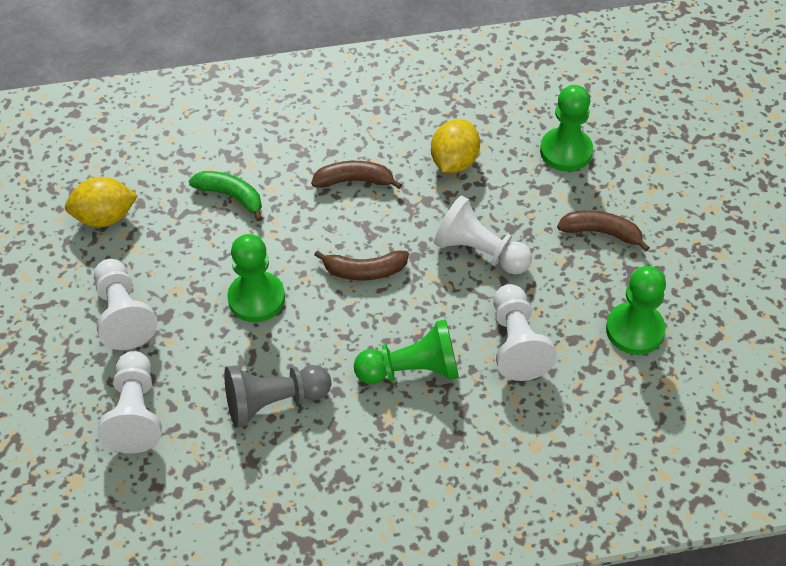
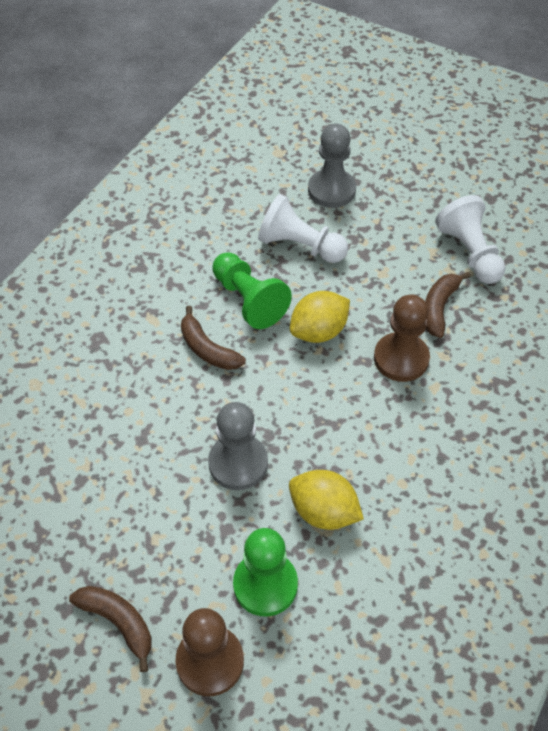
brown pawn: 0 -> 2
green banana: 1 -> 0
green pawn: 4 -> 2
grey pawn: 1 -> 2
white pawn: 4 -> 2

